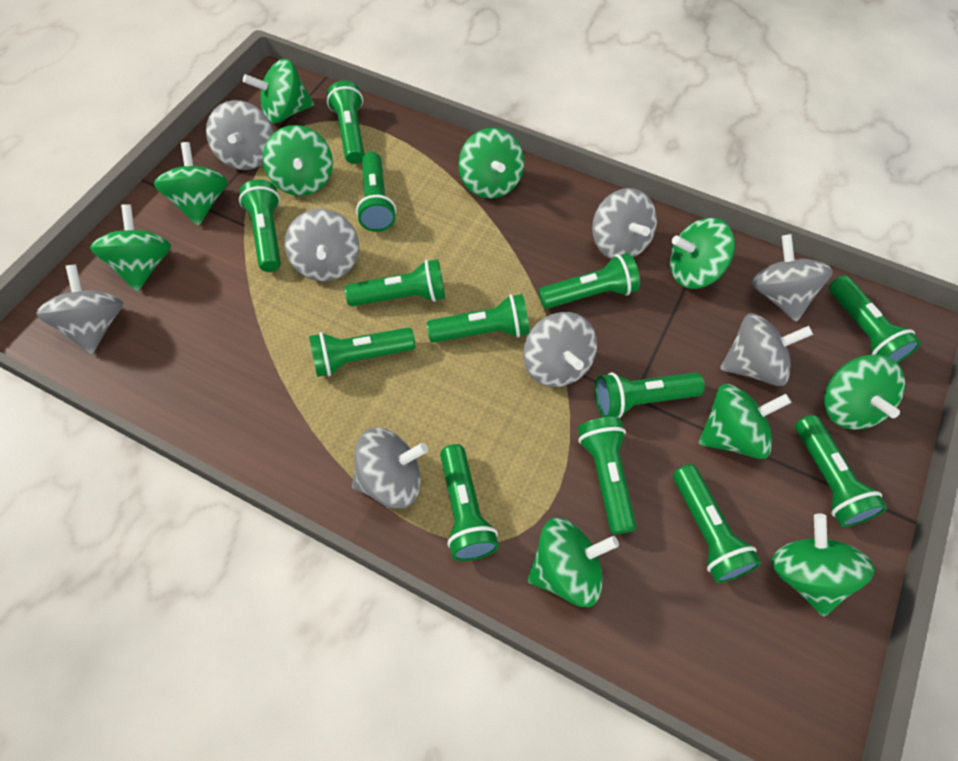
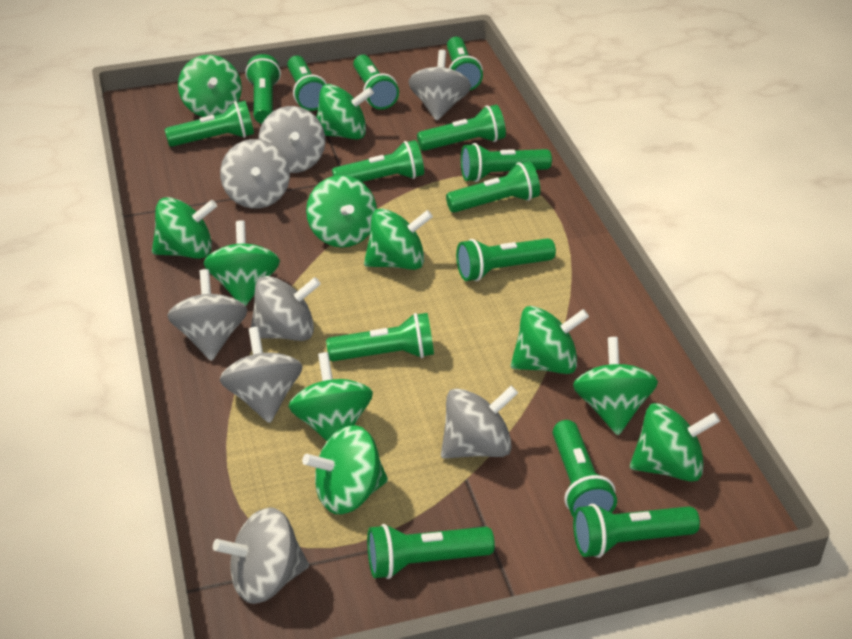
green flashlight: 13 -> 14
green spinning top: 10 -> 11

